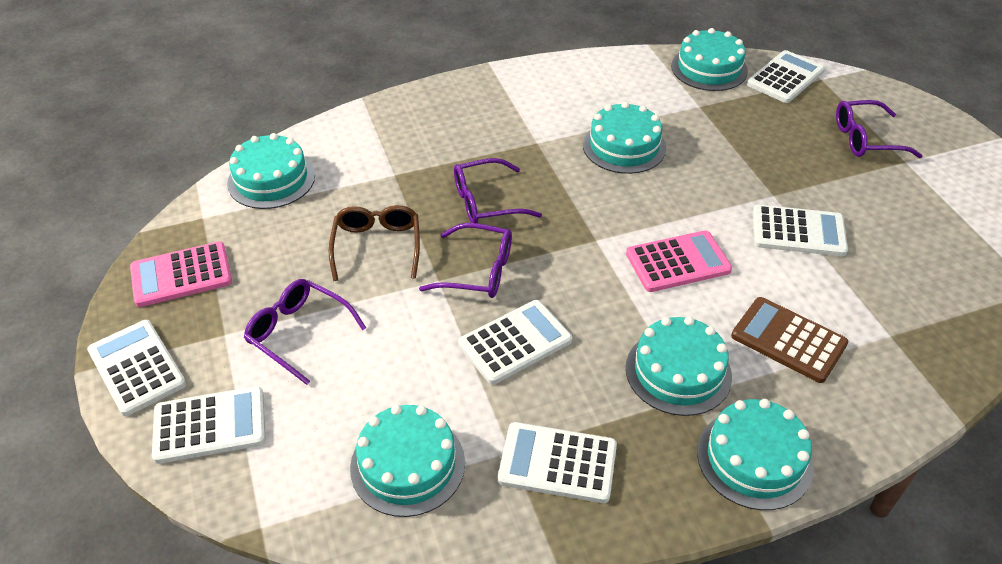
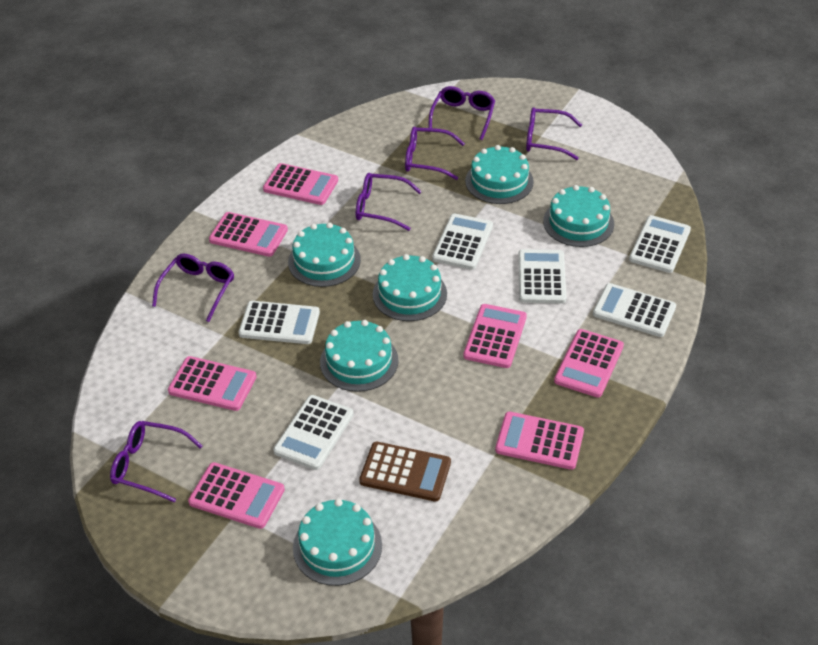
brown glasses: 1 -> 0
pink calculator: 2 -> 7
purple glasses: 4 -> 6

